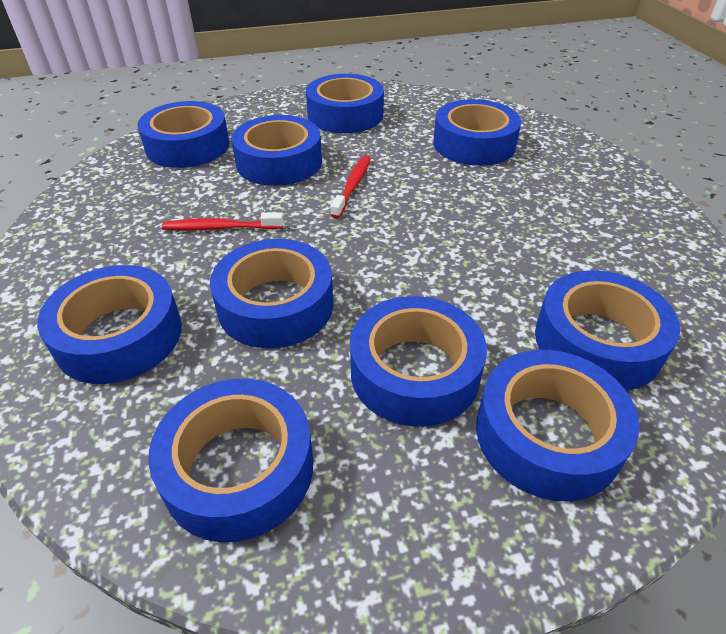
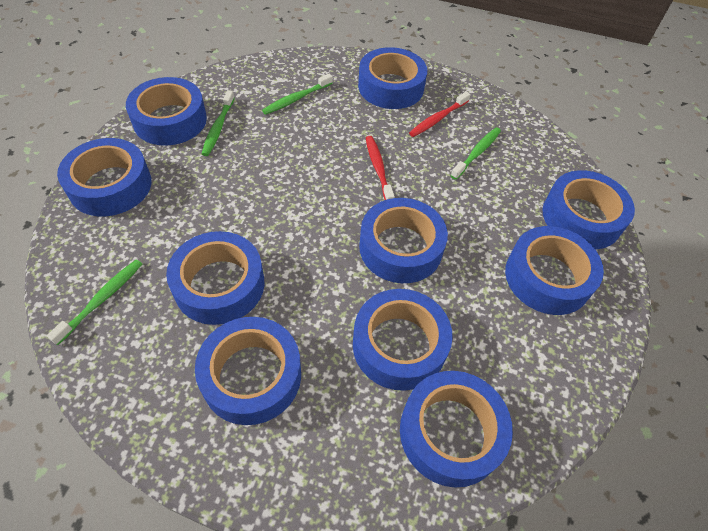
green toothbrush: 0 -> 4

